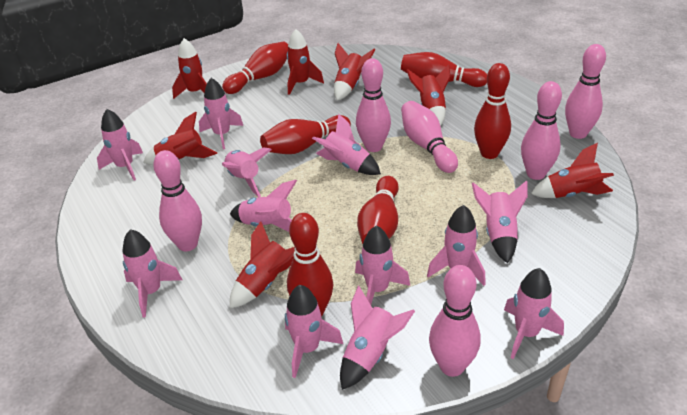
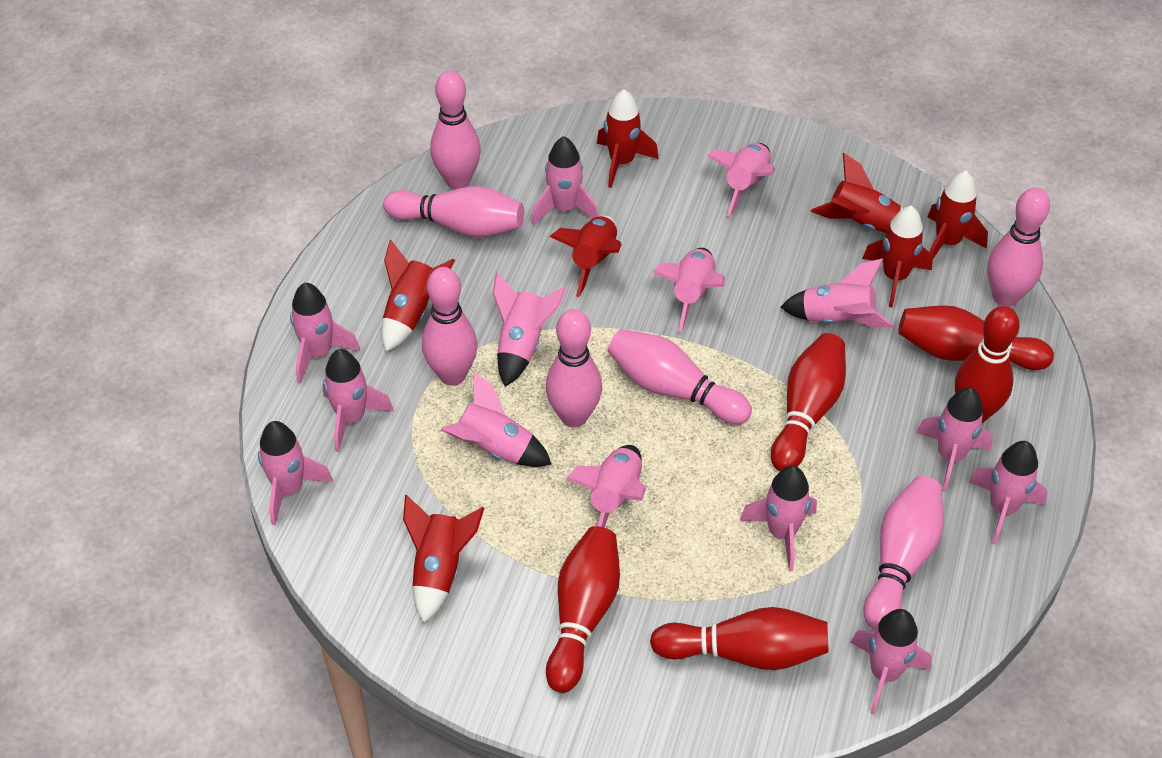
pink bowling pin: 6 -> 7
pink rocket: 12 -> 14
red bowling pin: 6 -> 5

